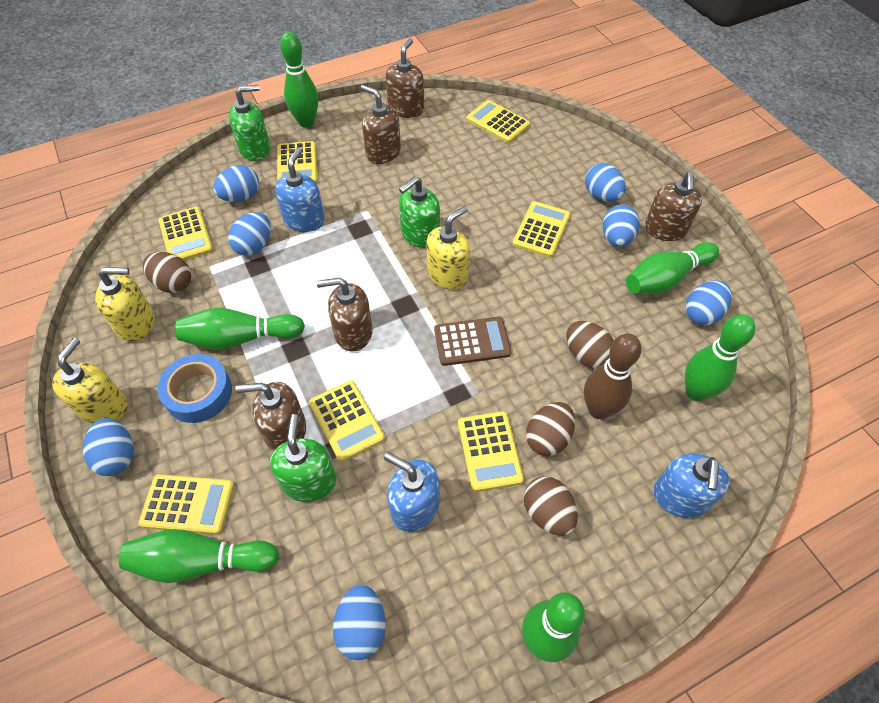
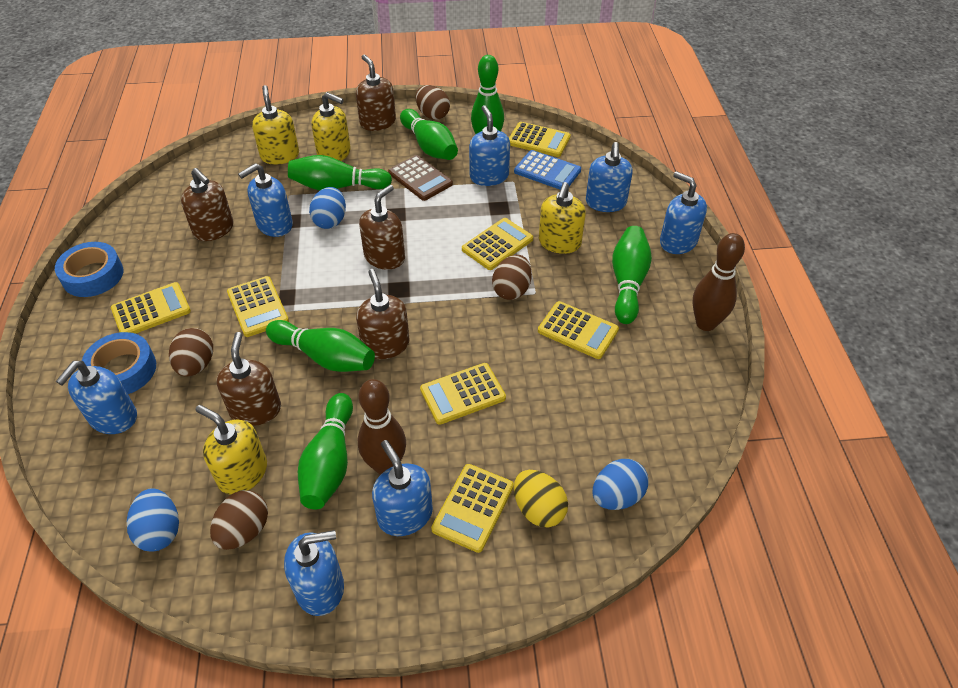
blue calculator: 0 -> 1
blue egg: 7 -> 3
blue soap dispenser: 3 -> 7
blue tape: 1 -> 2
brown bowling pin: 1 -> 2
green soap dispenser: 3 -> 0
yellow egg: 0 -> 1
yellow soap dispenser: 3 -> 4

